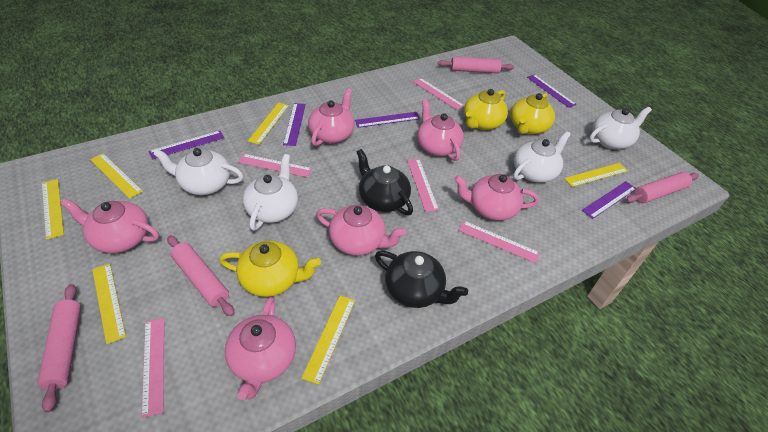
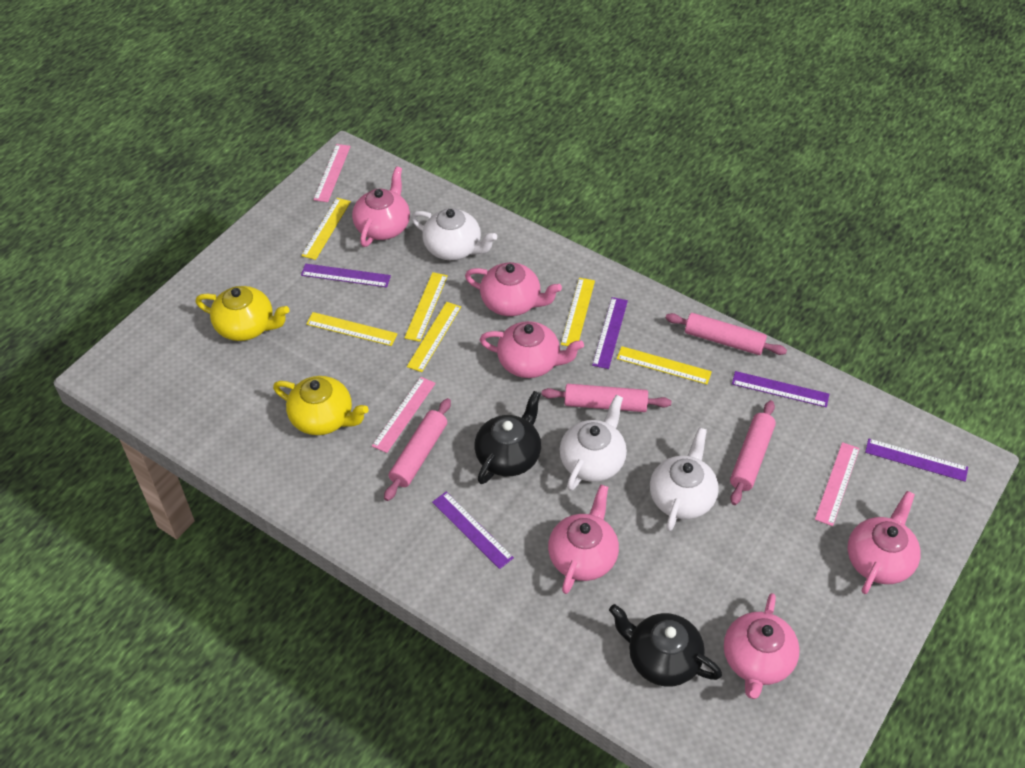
pink ruler: 5 -> 3
white teapot: 4 -> 3
yellow teapot: 3 -> 2

